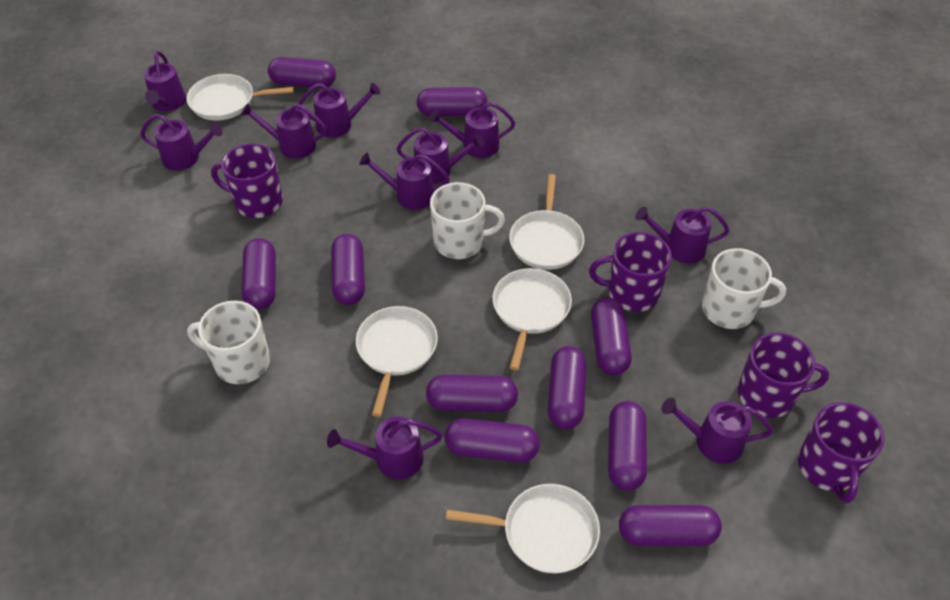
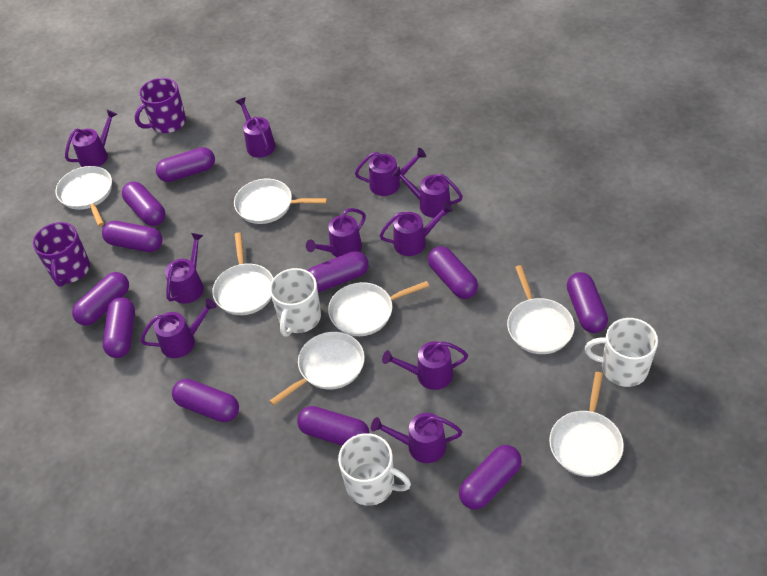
purple capsule: 10 -> 11
purple mug: 4 -> 2
white pan: 5 -> 7

